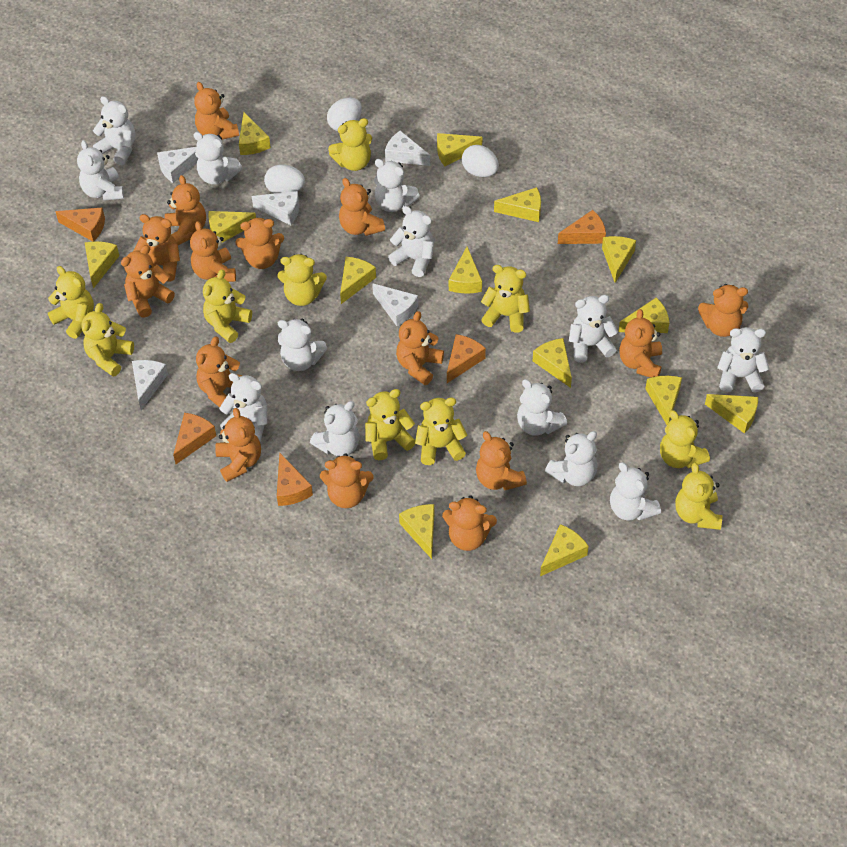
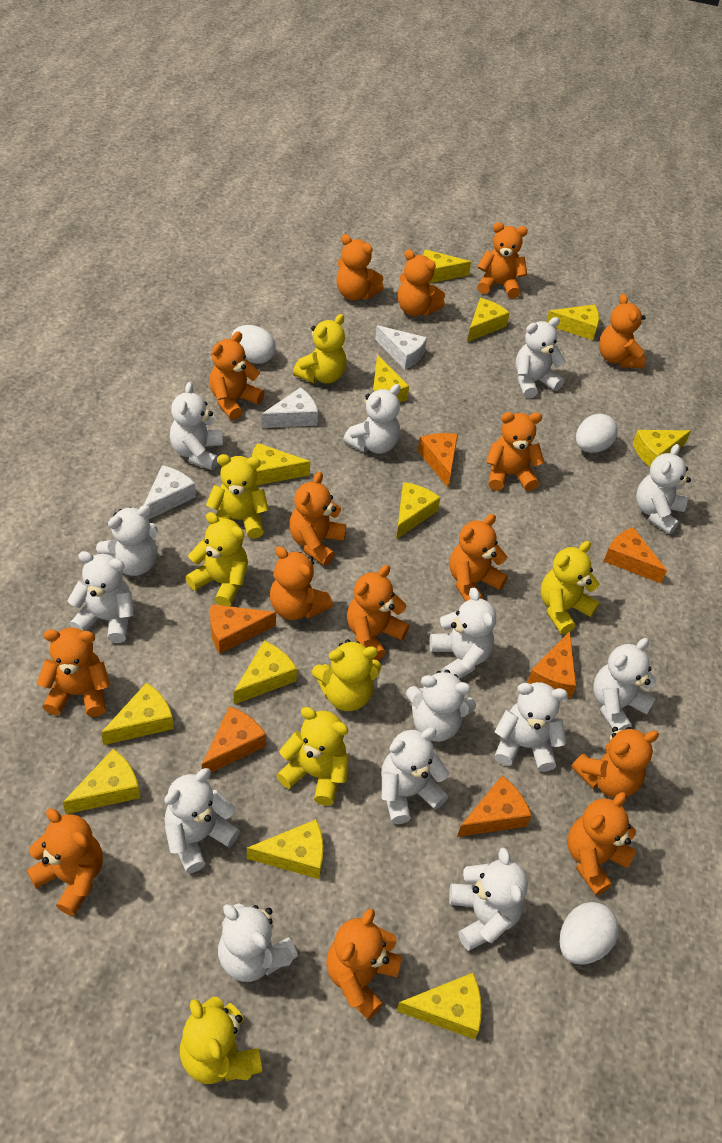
orange cheese: 5 -> 6
white cheese: 5 -> 3
white teddy bear: 13 -> 14
yellow cheese: 14 -> 12
yellow teddy bear: 10 -> 7

